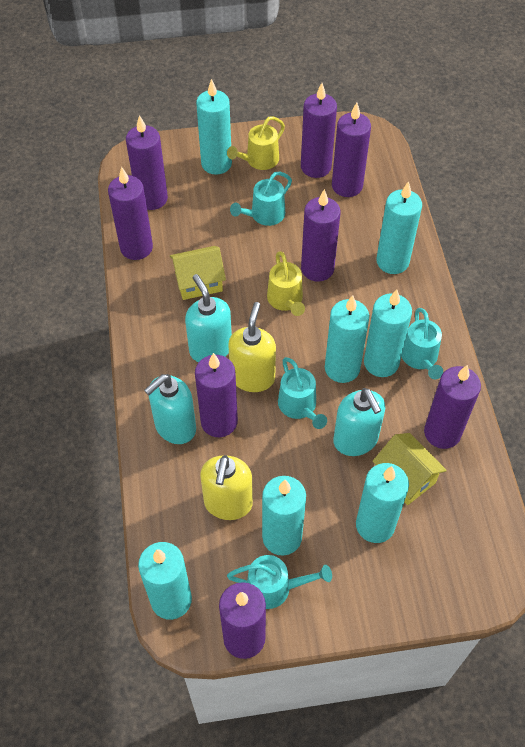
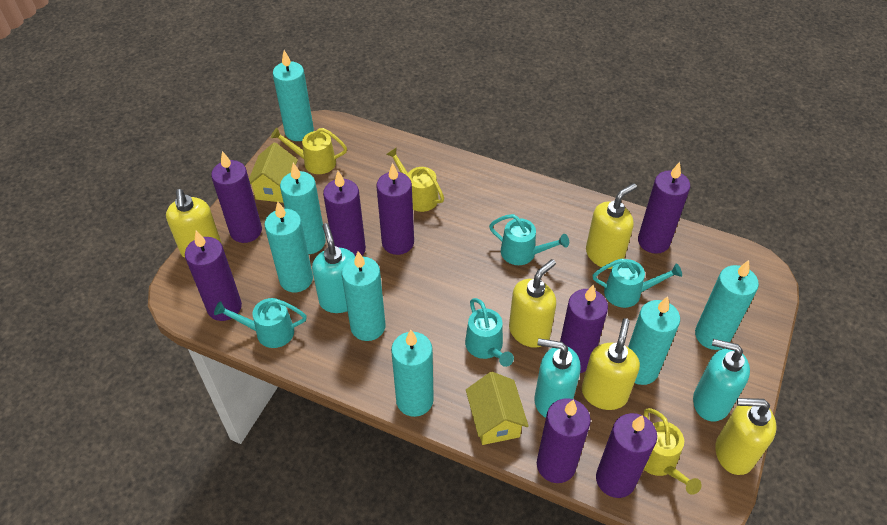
yellow soap dispenser: 2 -> 5
yellow watering can: 2 -> 3

